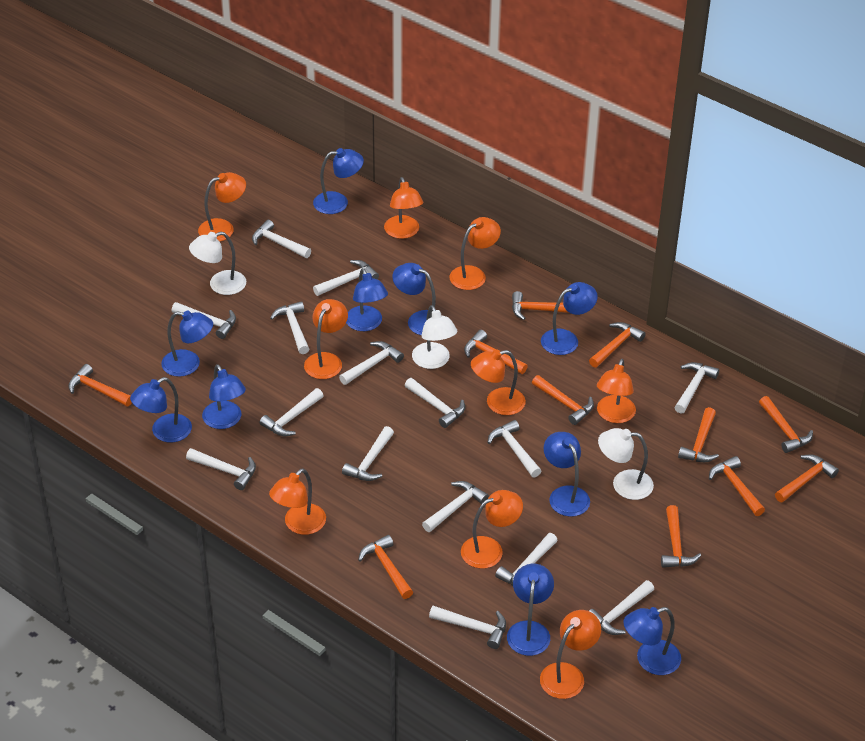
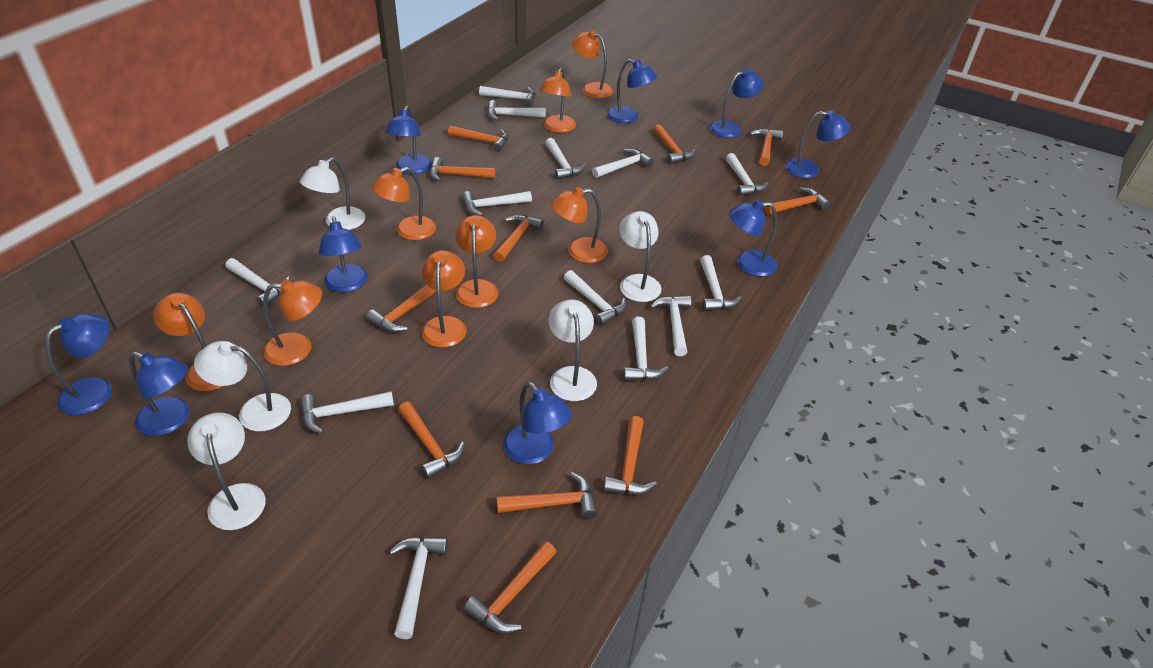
blue lamp: 10 -> 9
orange lamp: 9 -> 8
white hammer: 15 -> 13
white lamp: 3 -> 5

